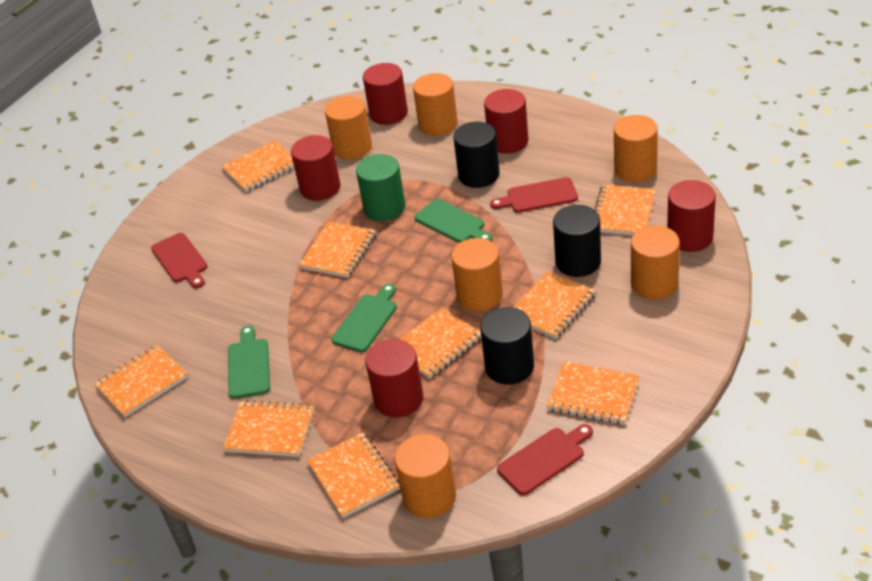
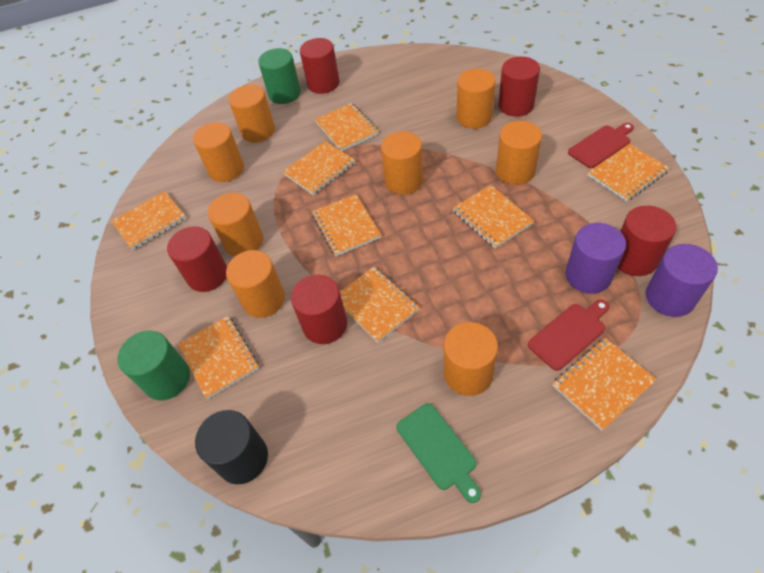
black cylinder: 3 -> 1
green cutting board: 3 -> 1
green cylinder: 1 -> 2
orange cylinder: 6 -> 8
purple cylinder: 0 -> 2
red cutting board: 3 -> 2

